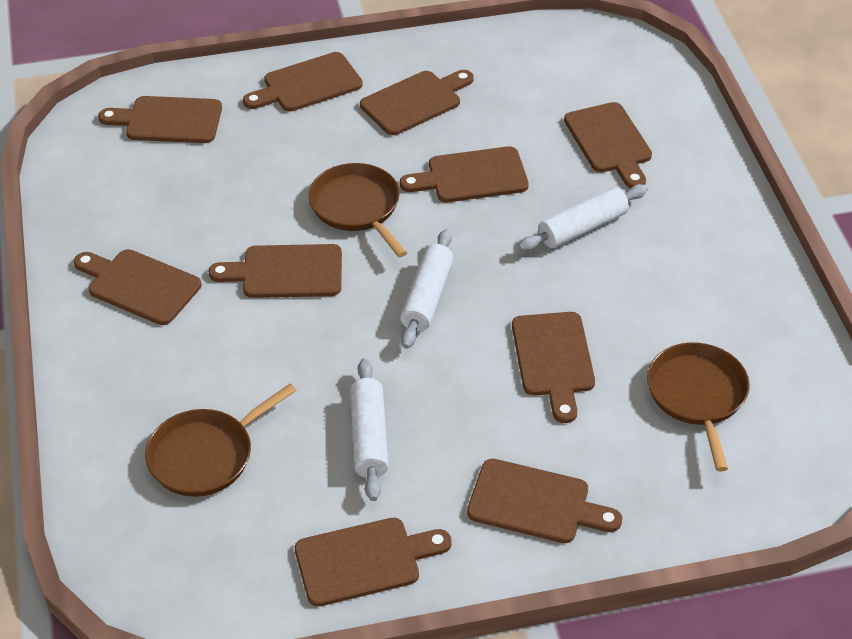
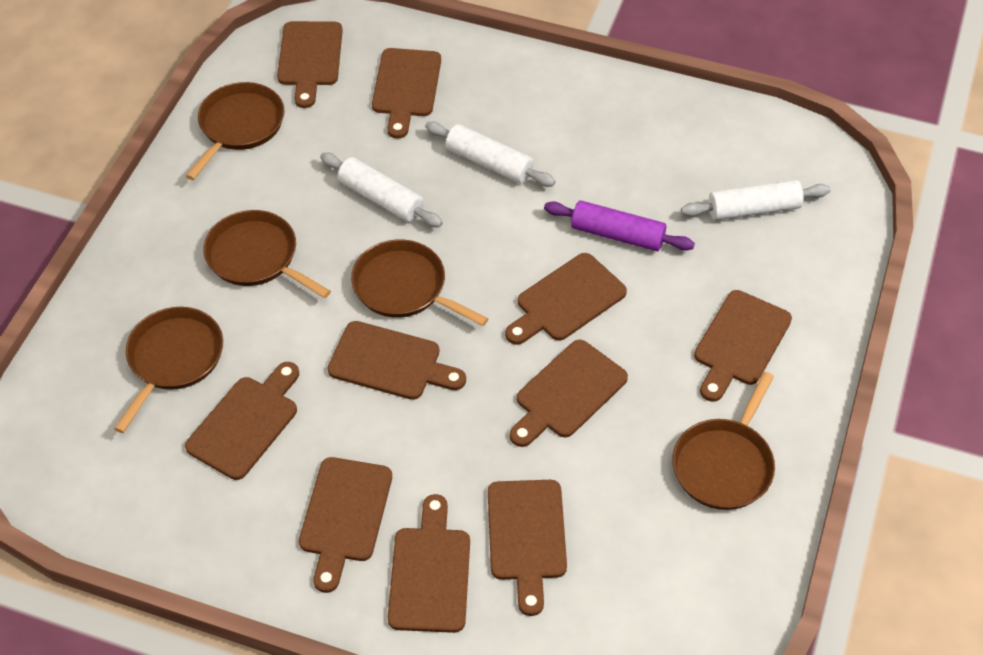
brown pan: 3 -> 5
purple rolling pin: 0 -> 1

